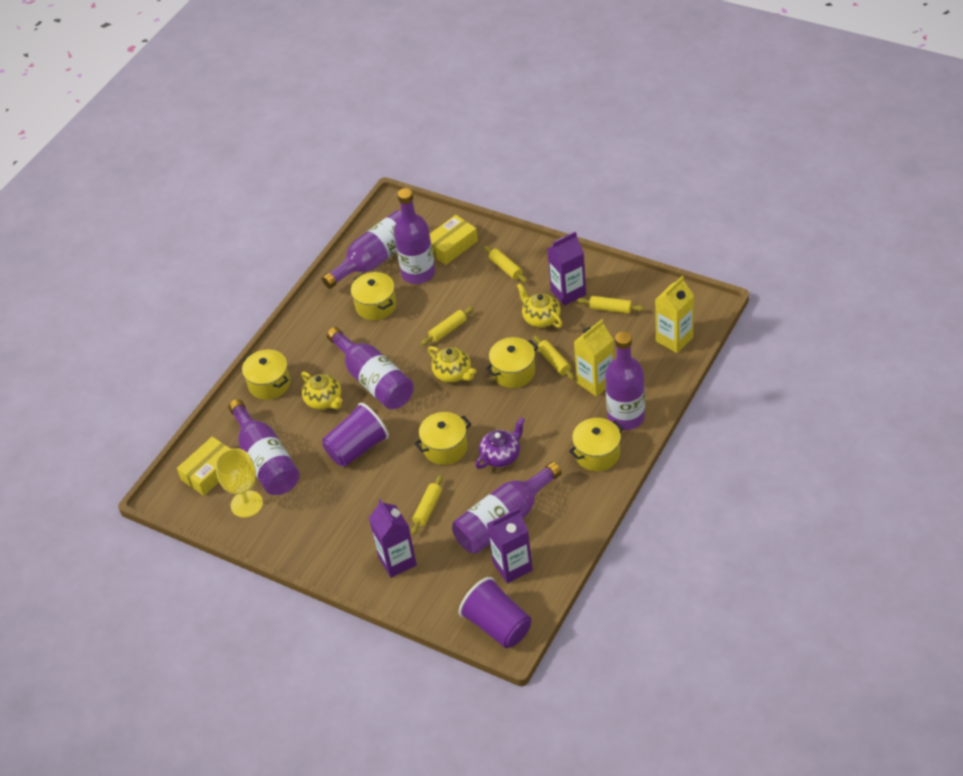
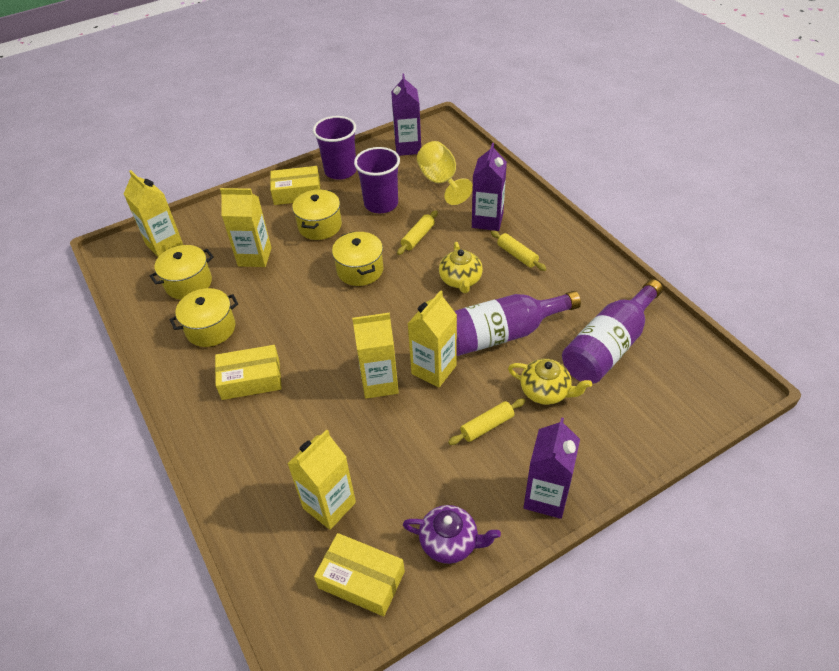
purple bottle: 6 -> 2
yellow box: 2 -> 3
yellow carton: 2 -> 5
yellow pot: 5 -> 4
yellow rolling pin: 5 -> 3
yellow teapot: 3 -> 2

